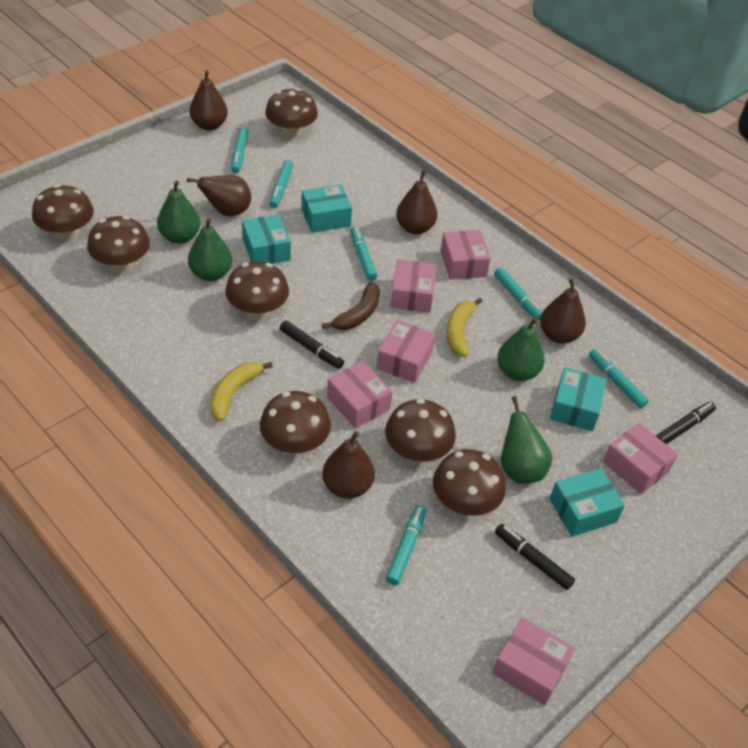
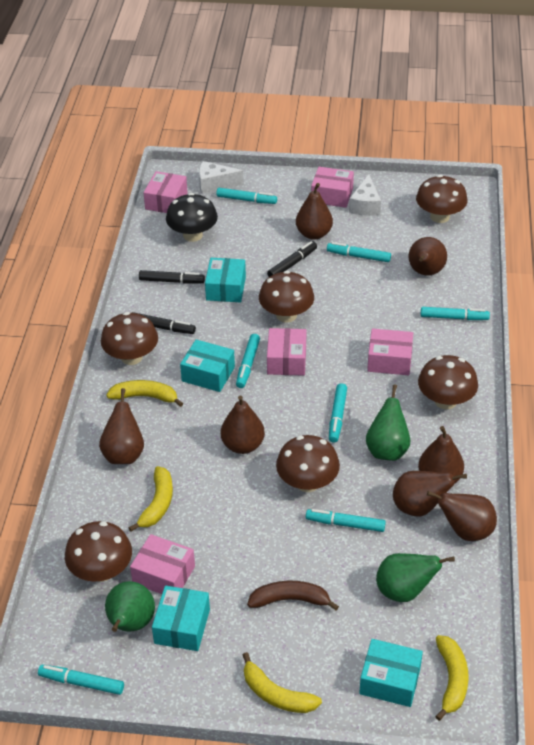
black mushroom: 0 -> 1
brown mushroom: 7 -> 6
brown pear: 5 -> 7
green pear: 4 -> 3
pink box: 6 -> 5
turquoise marker: 6 -> 7
white cheese: 0 -> 2
yellow banana: 2 -> 4

